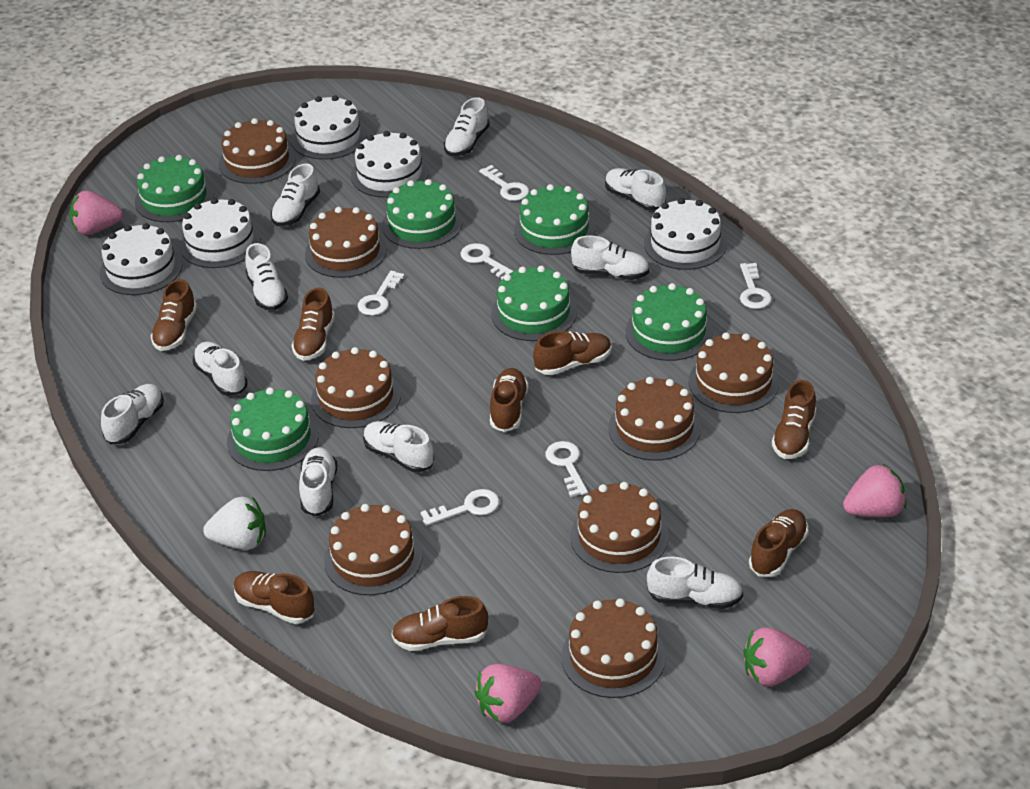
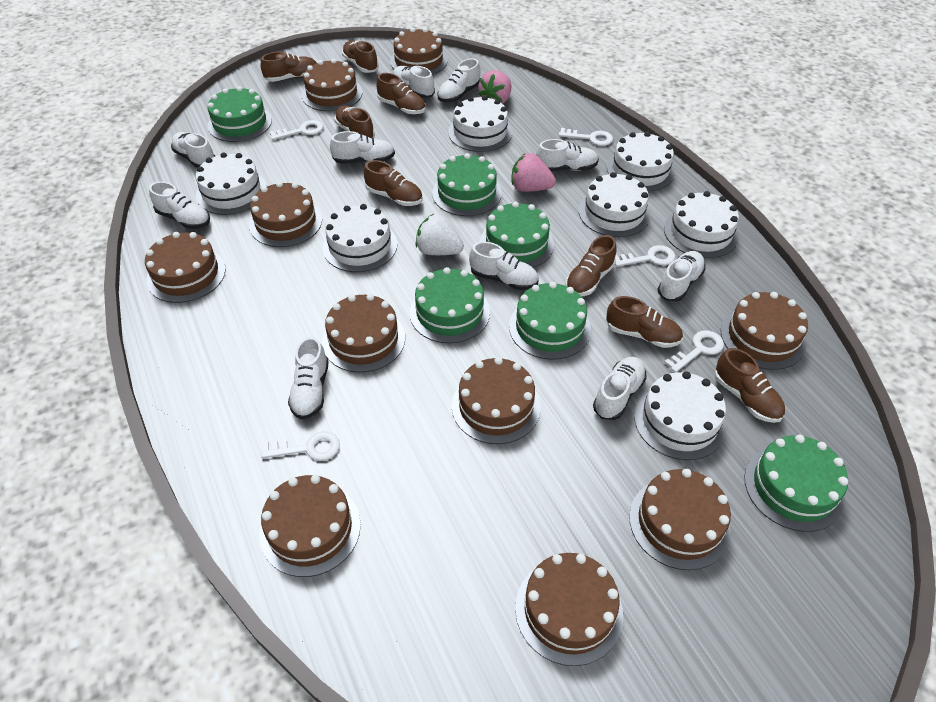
brown cake: 8 -> 10
pink strawberry: 4 -> 2
white cake: 5 -> 7
white key: 6 -> 5

